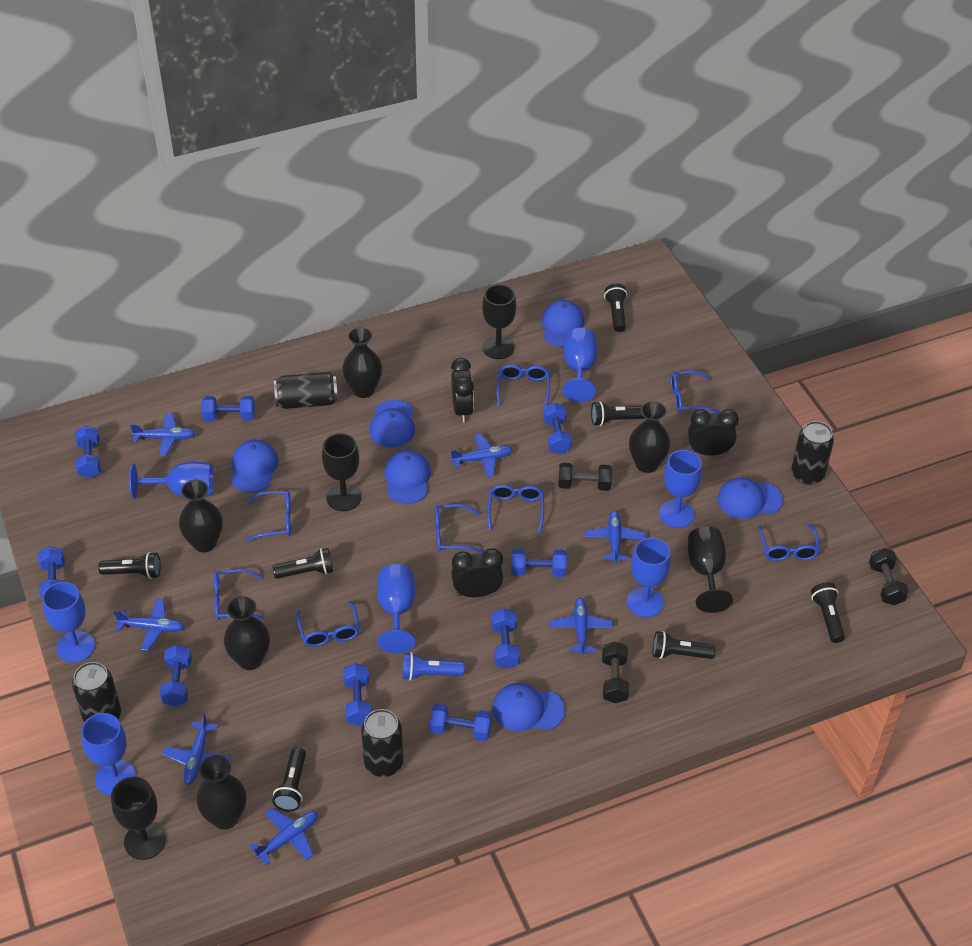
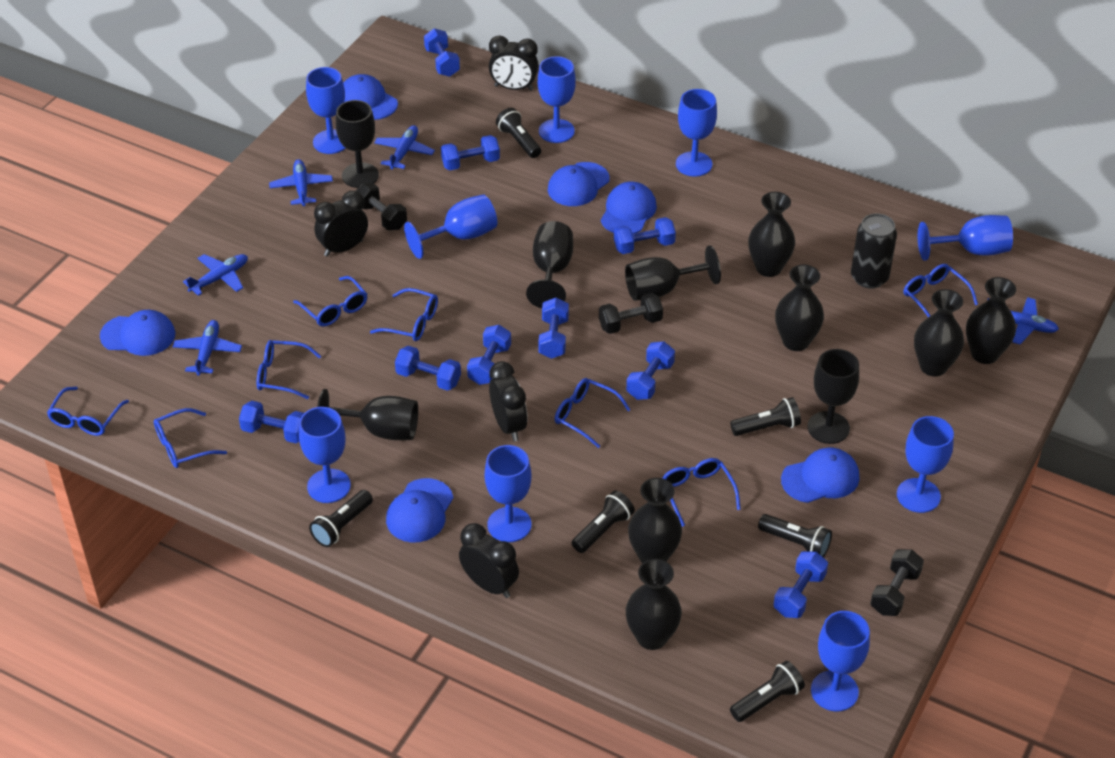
black can: 4 -> 1
black clock: 3 -> 4
black flashlight: 7 -> 6
black goblet: 4 -> 5
black vase: 5 -> 6
blue flashlight: 1 -> 0
blue goblet: 7 -> 9
blue plane: 7 -> 5

